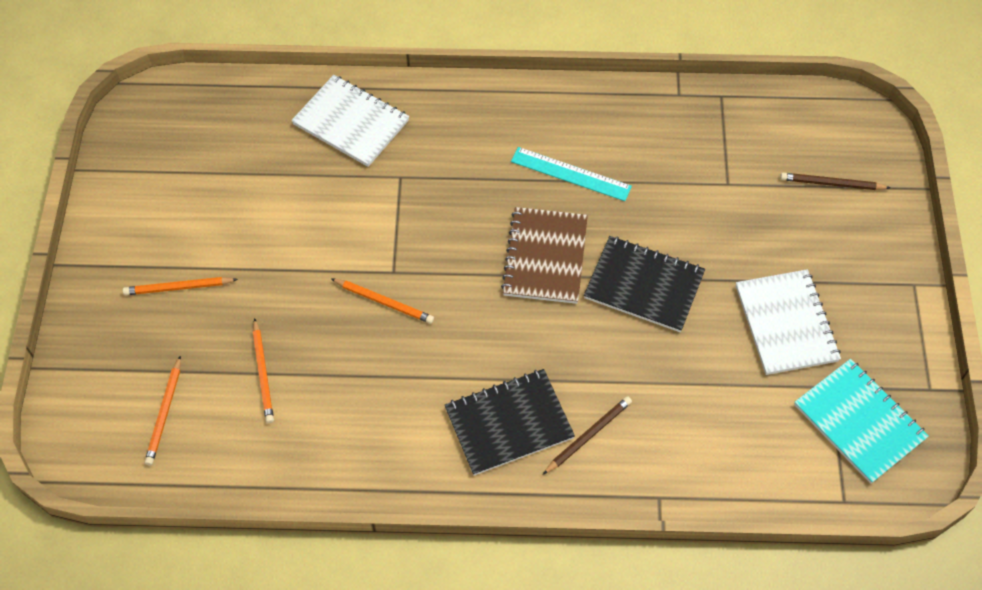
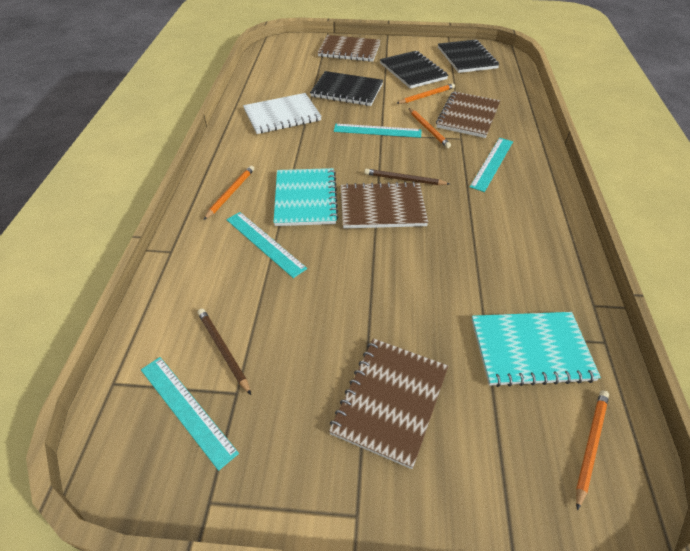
black notebook: 2 -> 3
brown notebook: 1 -> 4
turquoise notebook: 1 -> 2
turquoise ruler: 1 -> 4
white notebook: 2 -> 1

